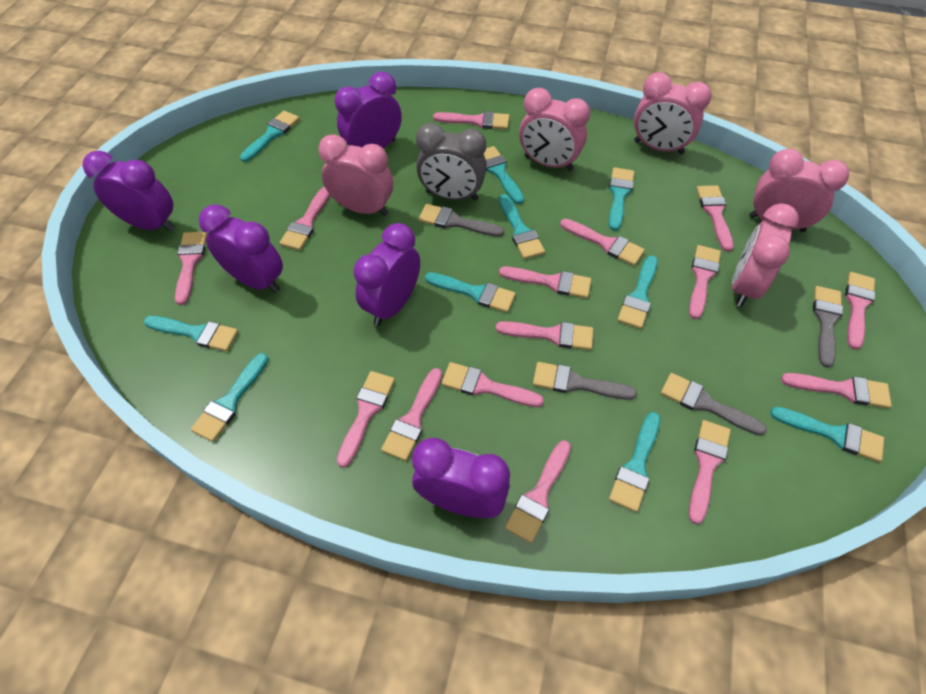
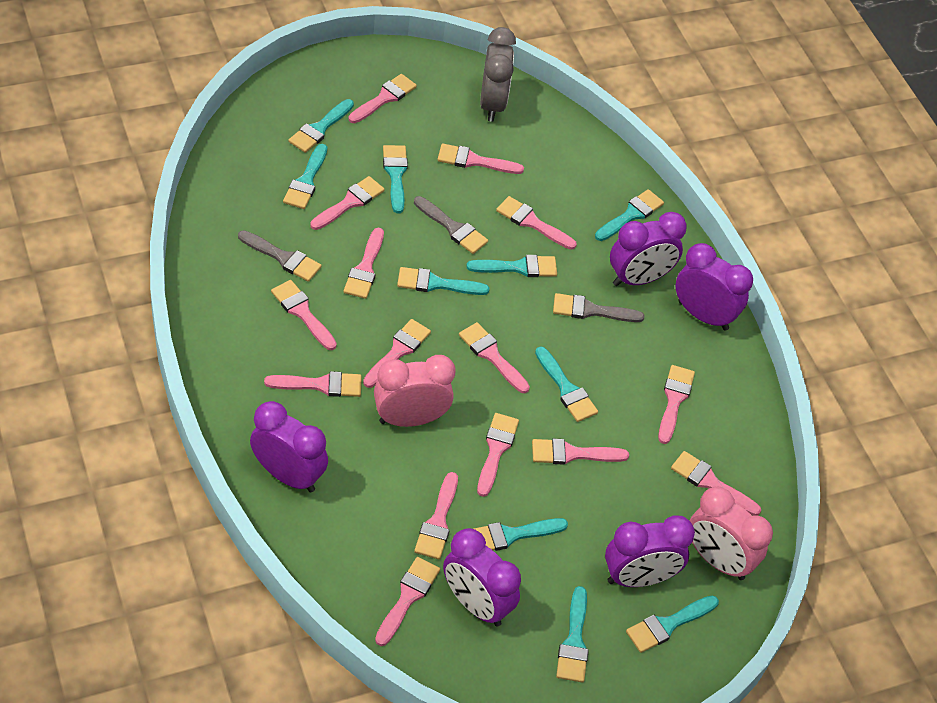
grey brush: 4 -> 3
pink clock: 5 -> 2

